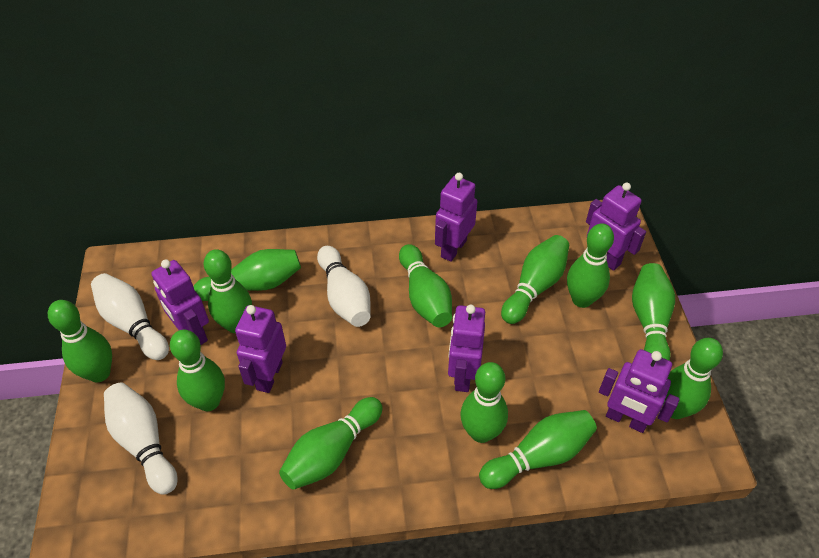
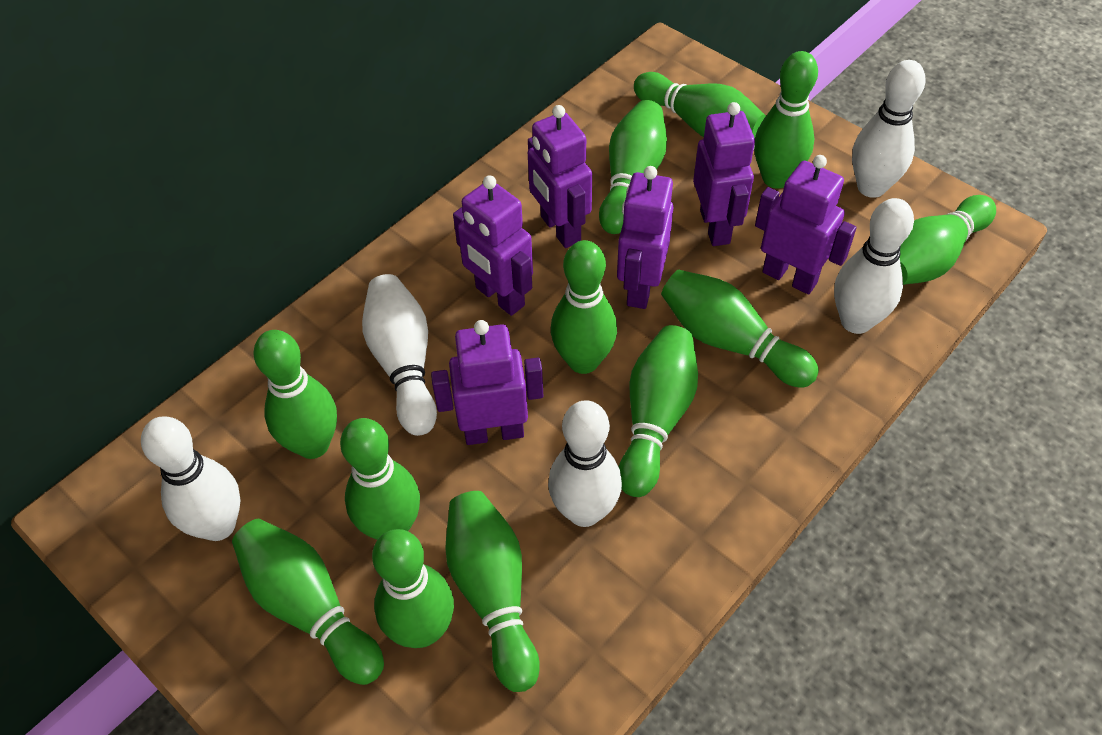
white bowling pin: 3 -> 5

